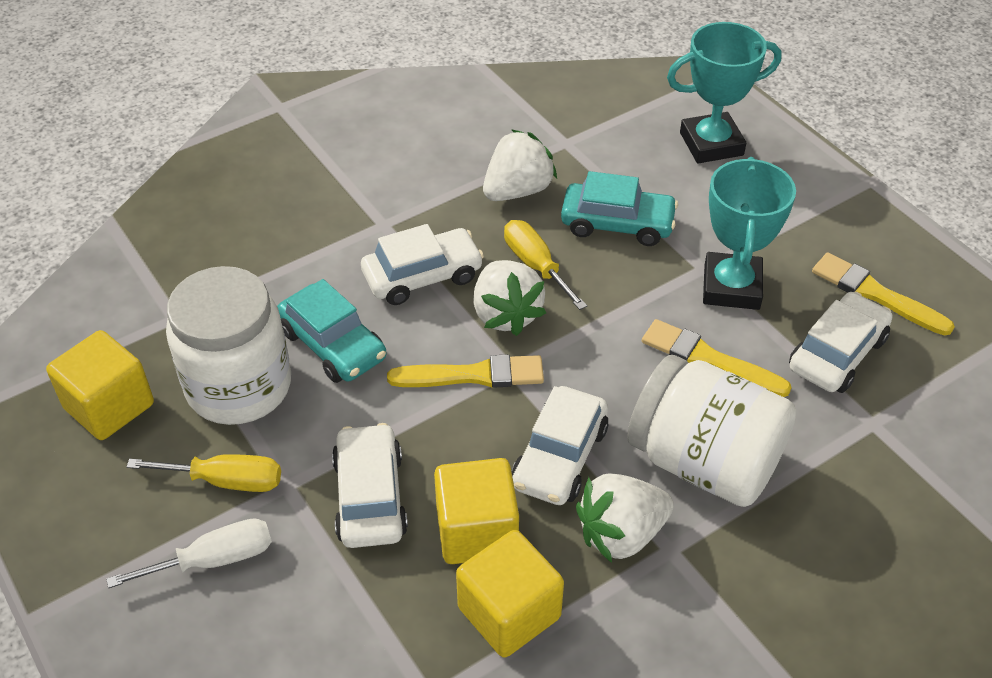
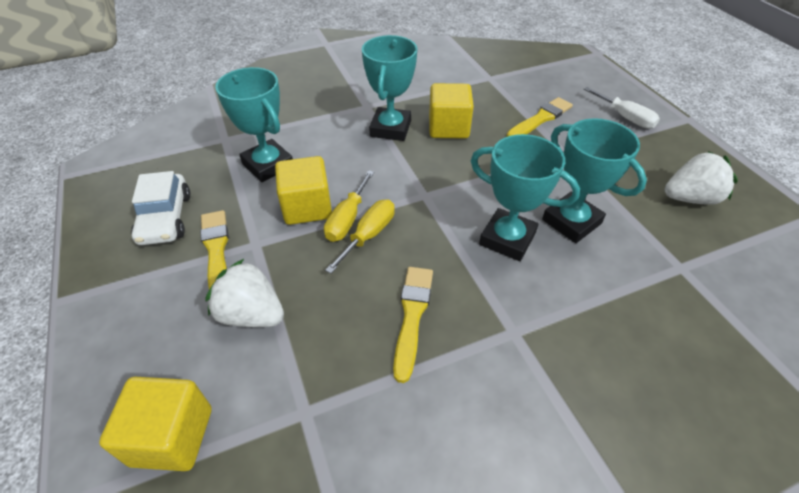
turquoise car: 2 -> 0
turquoise trophy: 2 -> 4
white car: 4 -> 1
white jar: 2 -> 0
white strawberry: 3 -> 2

